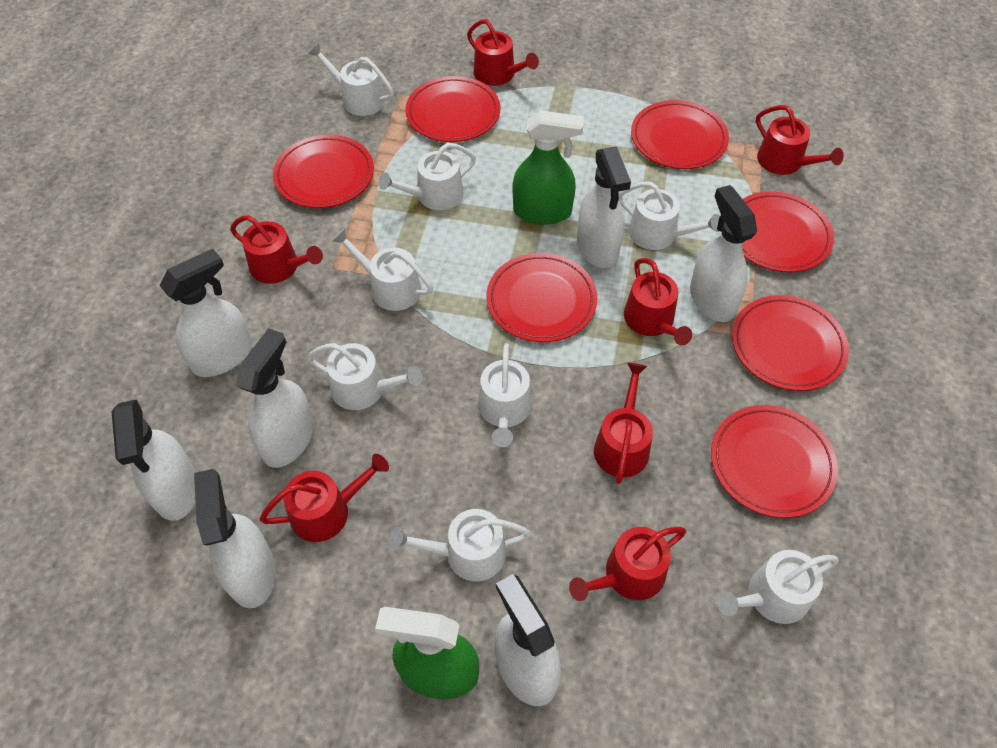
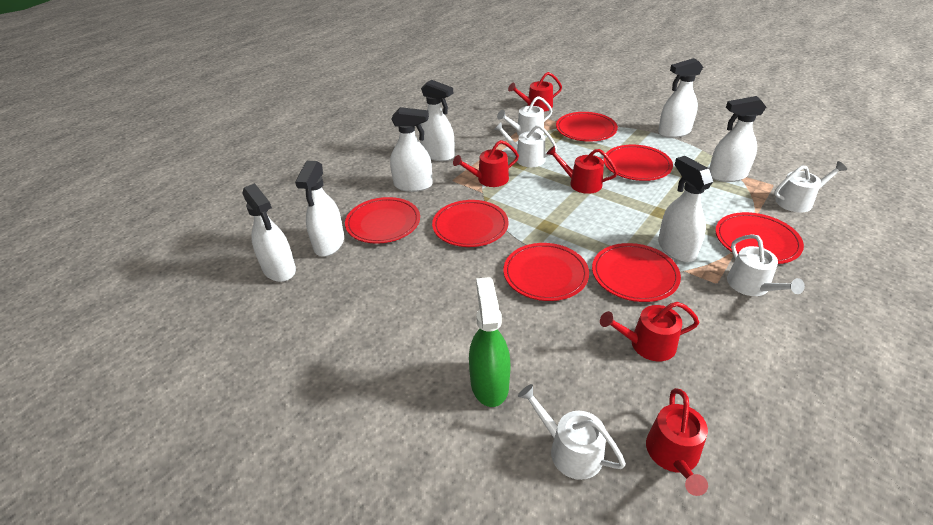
green spray bottle: 2 -> 1
red watering can: 7 -> 5
white watering can: 8 -> 5

